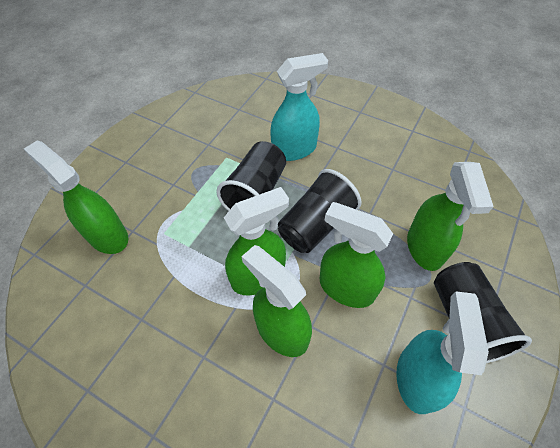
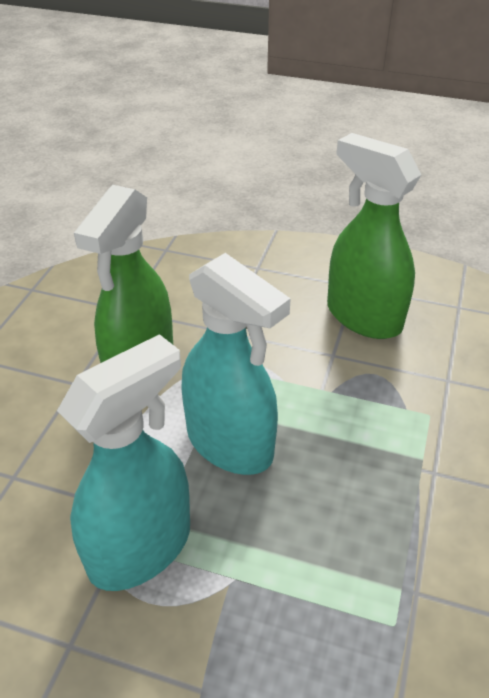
black cup: 3 -> 0
green spray bottle: 5 -> 2

